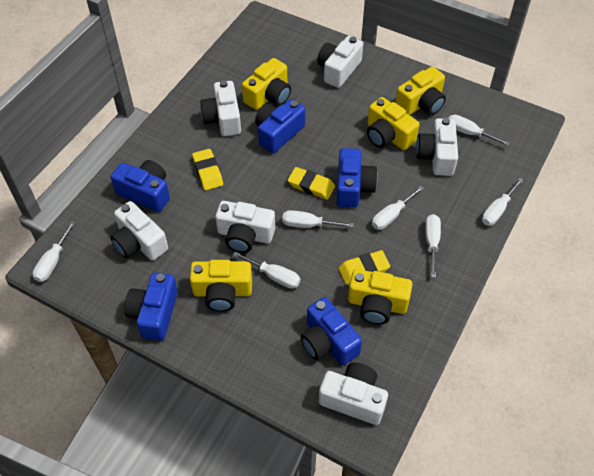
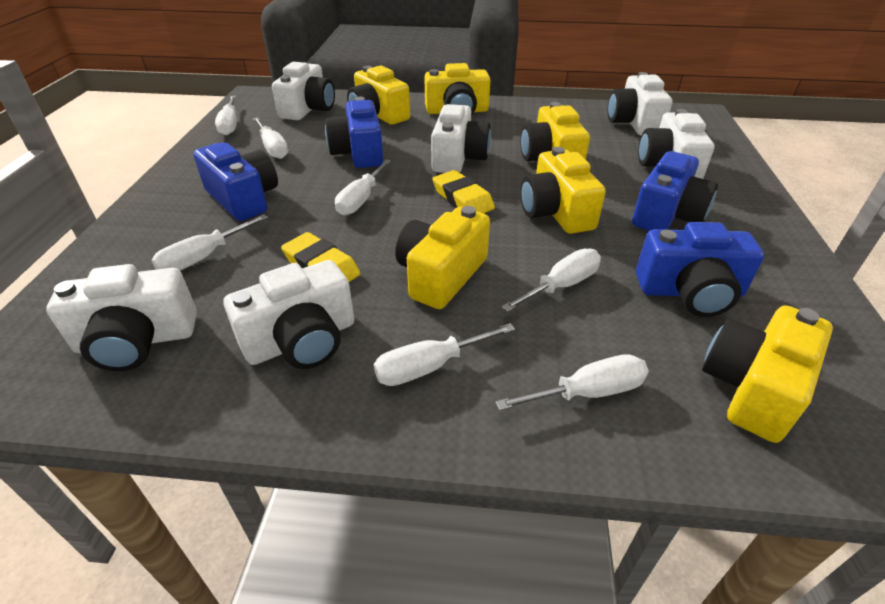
blue camera: 5 -> 4
yellow camera: 5 -> 6
yellow eraser: 3 -> 2

